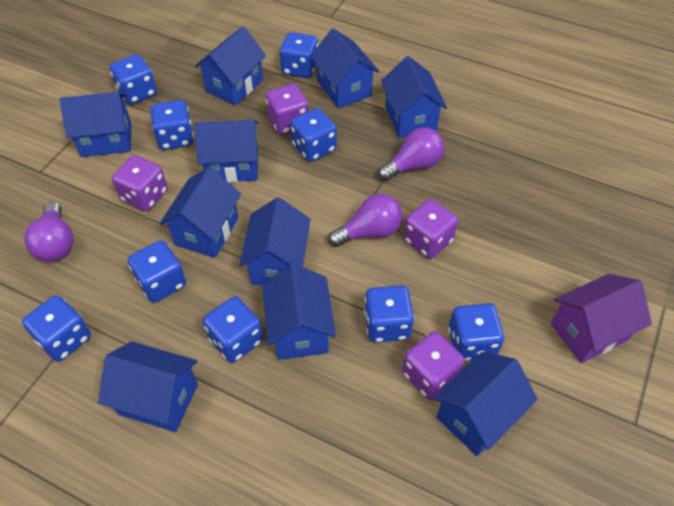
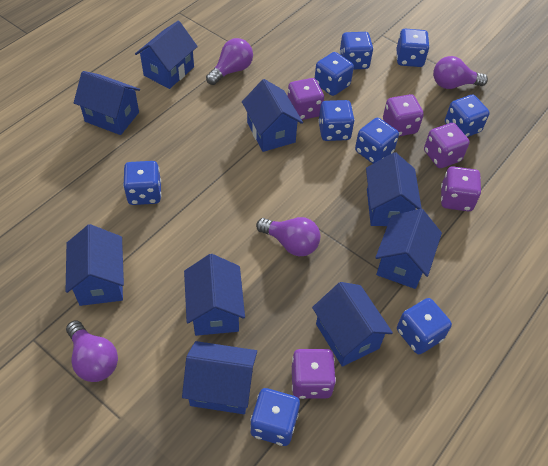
blue house: 10 -> 9
purple dice: 4 -> 5
purple house: 1 -> 0
purple light bulb: 3 -> 4

